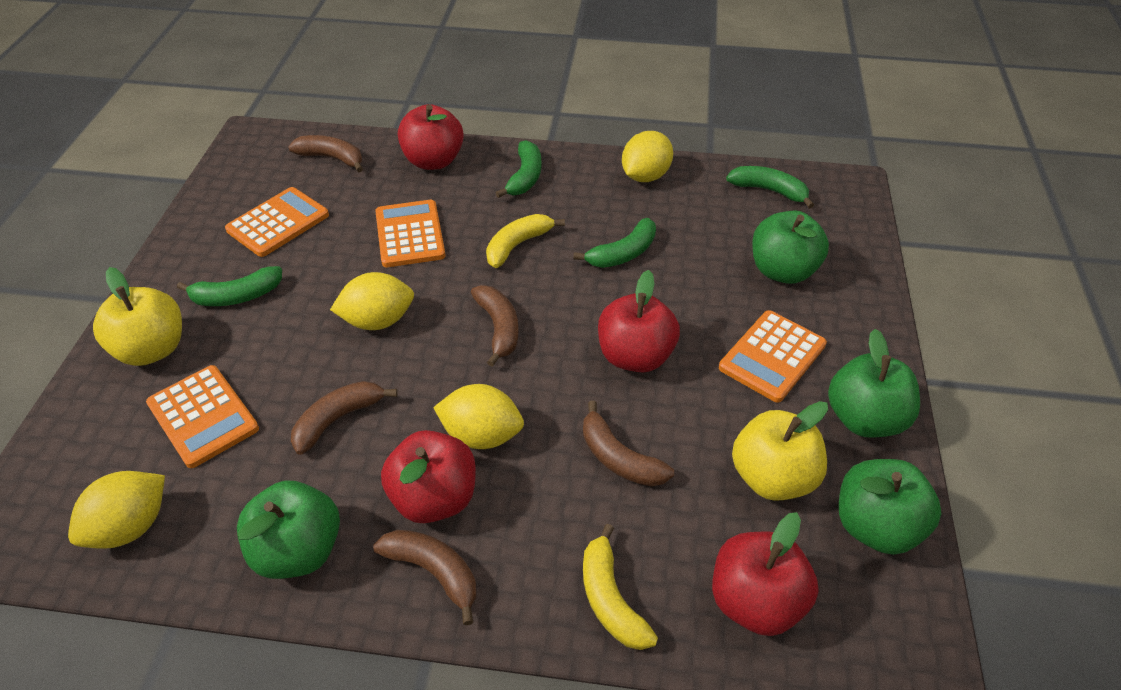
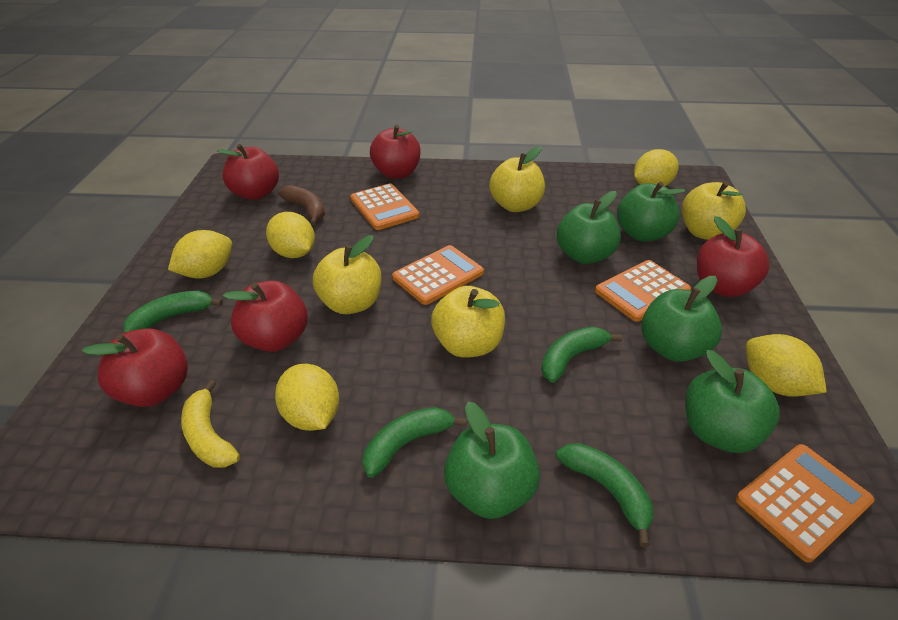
brown banana: 5 -> 1
green apple: 4 -> 5
red apple: 4 -> 5
yellow apple: 2 -> 4
yellow banana: 2 -> 1
yellow lemon: 4 -> 5

